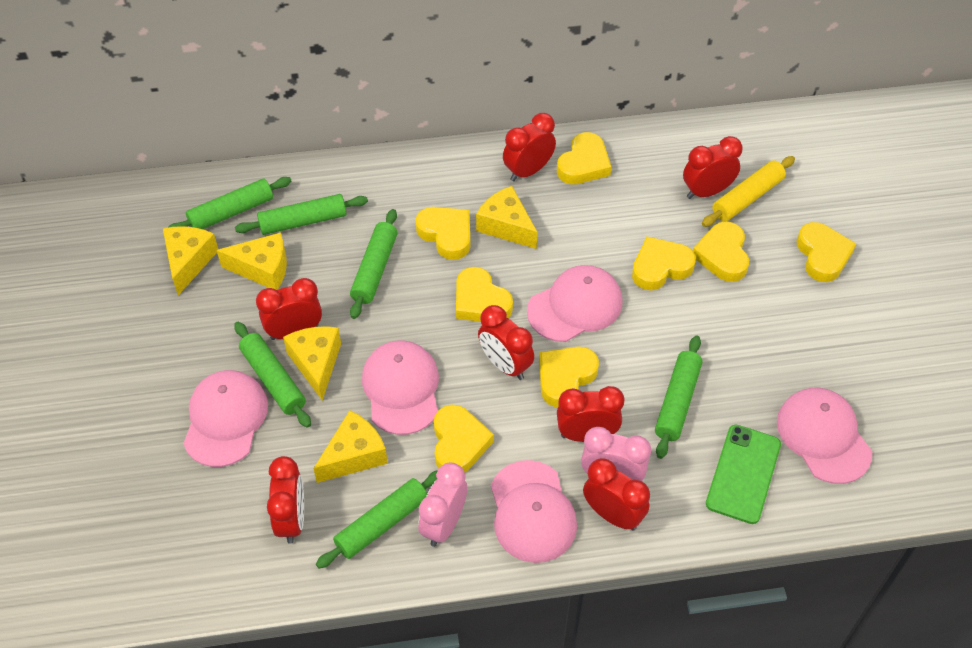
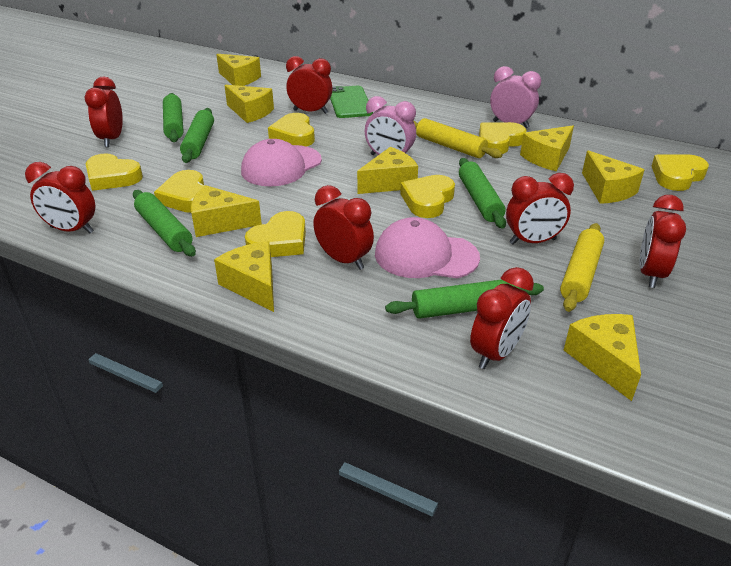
green rolling pin: 6 -> 5
pink cap: 5 -> 2
yellow cheese: 5 -> 8
yellow heart: 8 -> 7
yellow rolling pin: 1 -> 2

